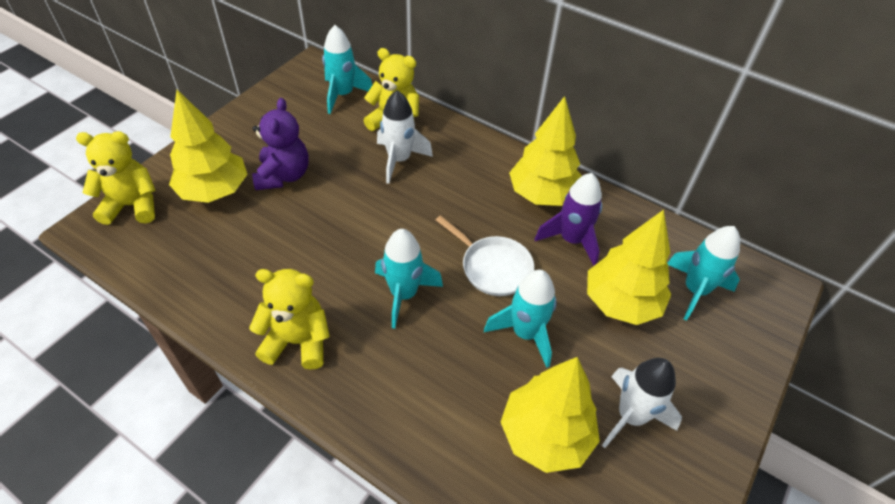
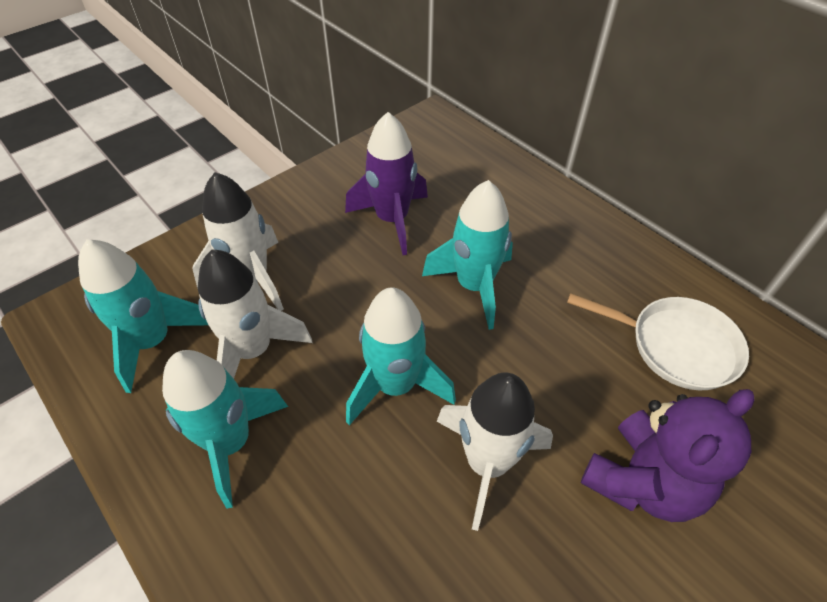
white rocket: 2 -> 3
yellow teddy bear: 3 -> 0
yellow tree: 4 -> 0

